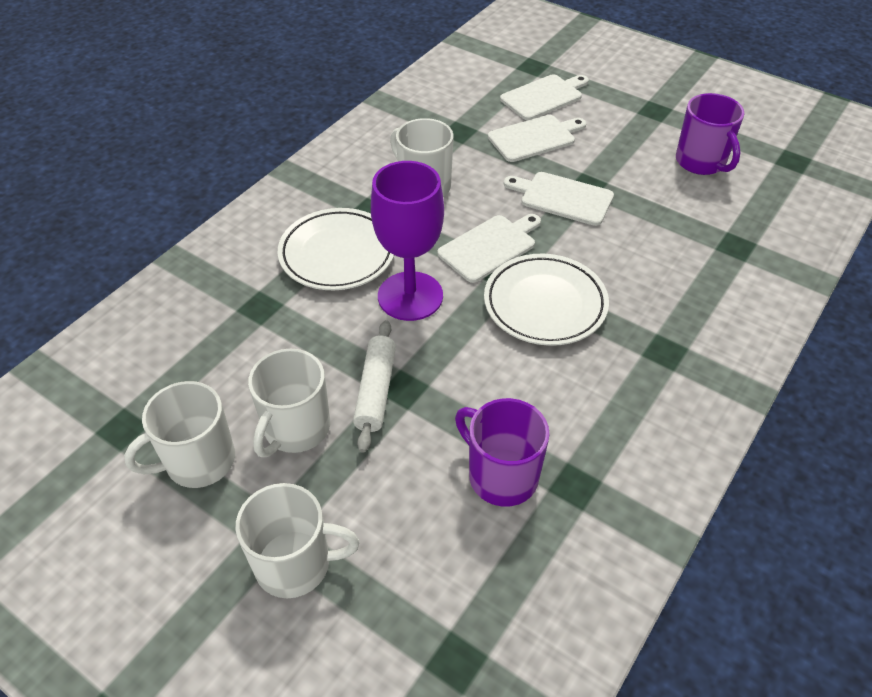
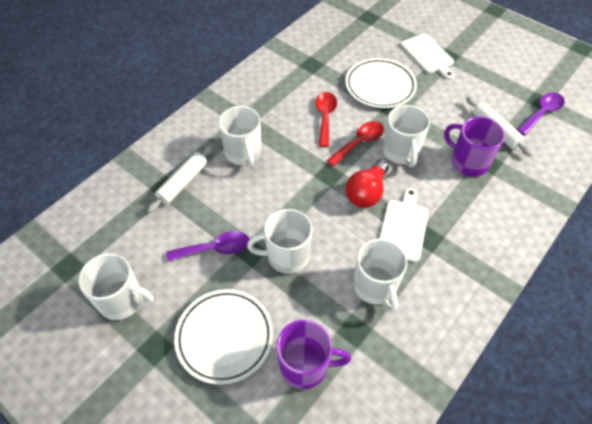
purple goblet: 1 -> 0
purple spoon: 0 -> 2
red light bulb: 0 -> 1
red spoon: 0 -> 2
white cutting board: 4 -> 2
white mug: 4 -> 5
white rolling pin: 1 -> 2

